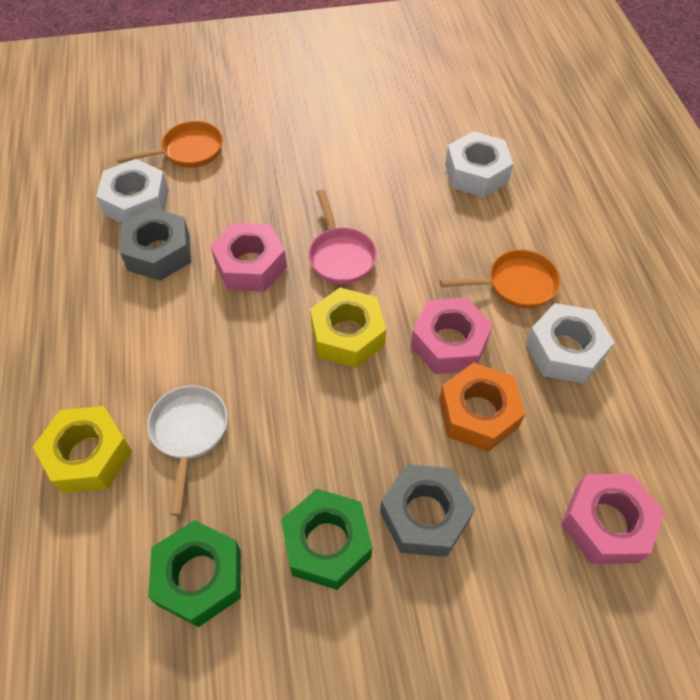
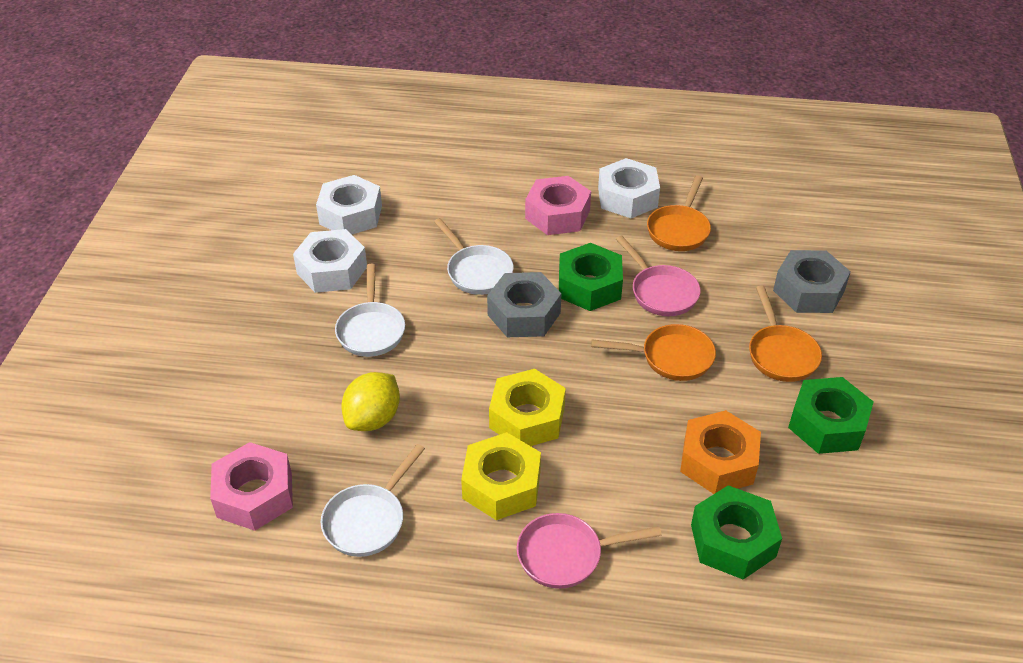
green nut: 2 -> 3
orange pan: 2 -> 3
pink nut: 3 -> 2
pink pan: 1 -> 2
white pan: 1 -> 3
yellow lemon: 0 -> 1

